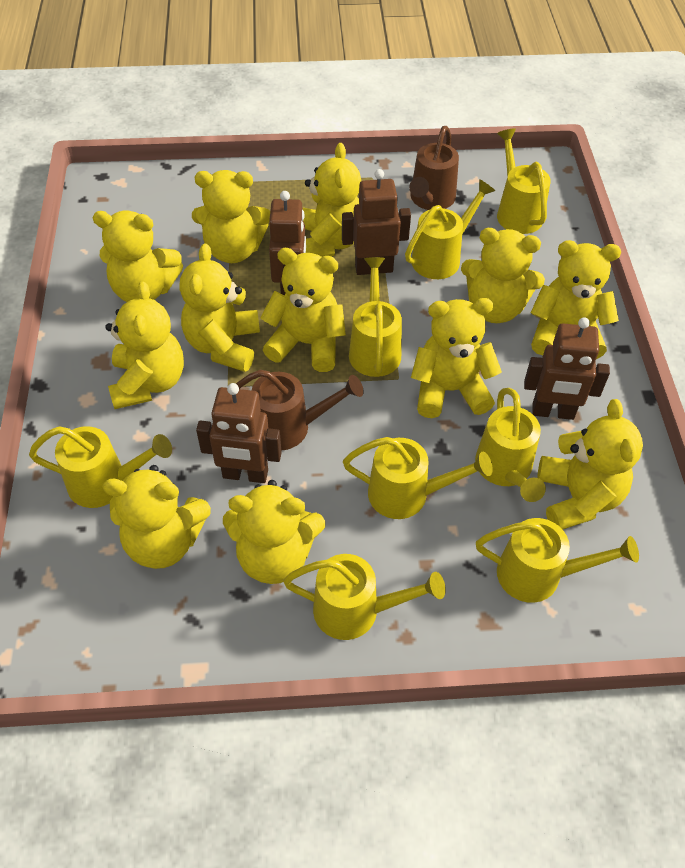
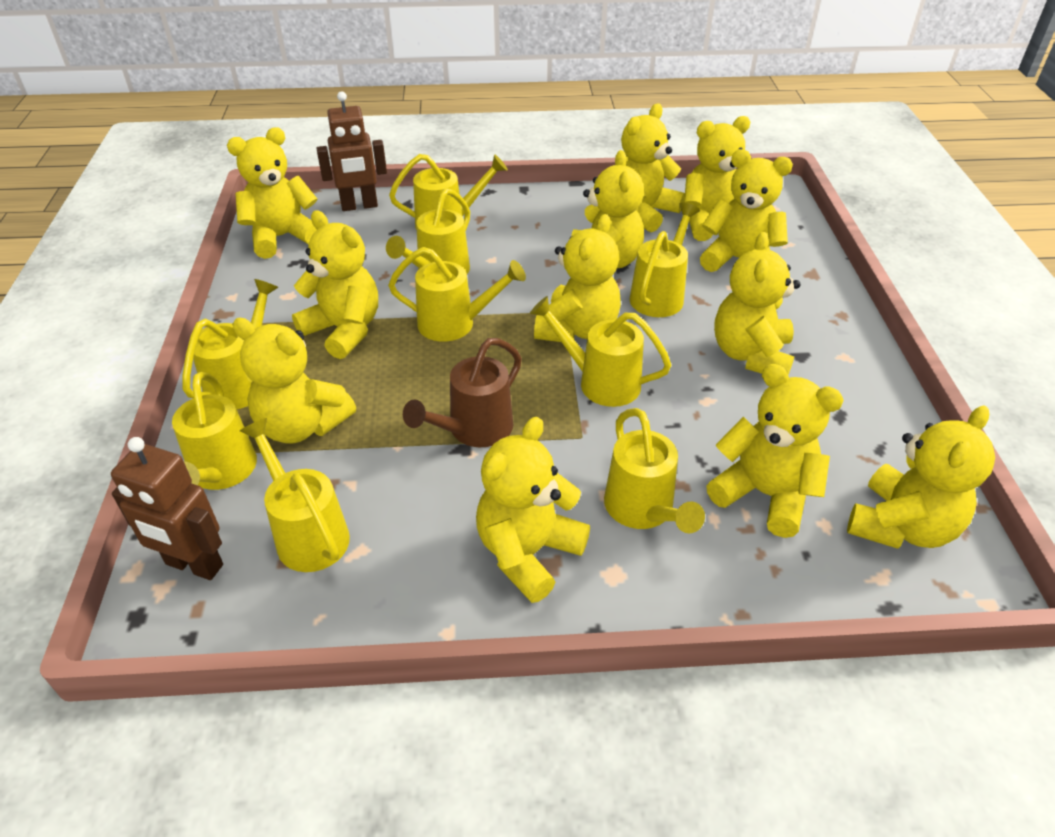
brown robot: 4 -> 2
brown watering can: 2 -> 1
yellow watering can: 8 -> 9

